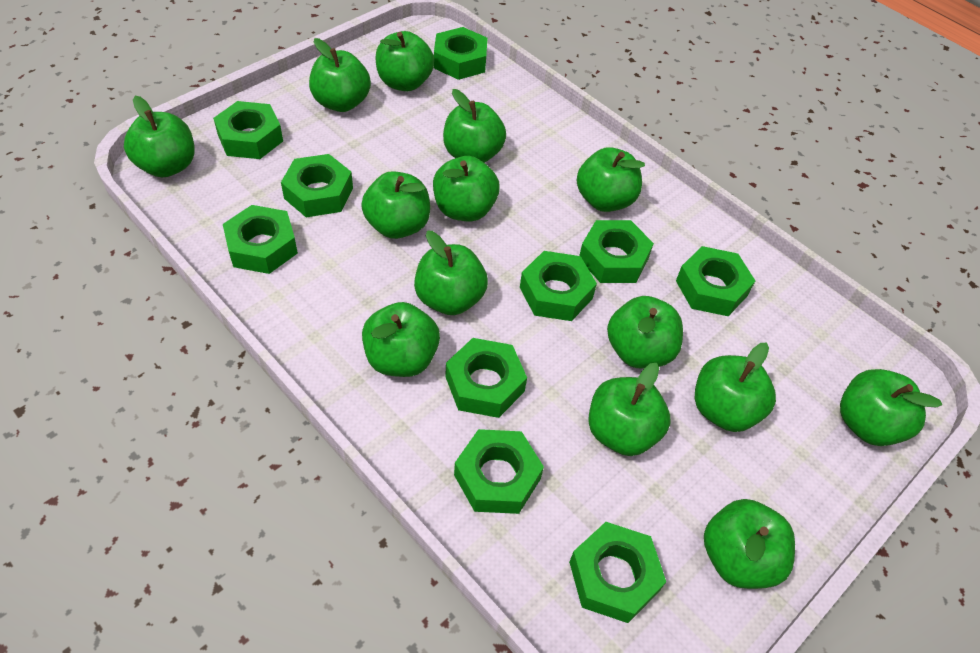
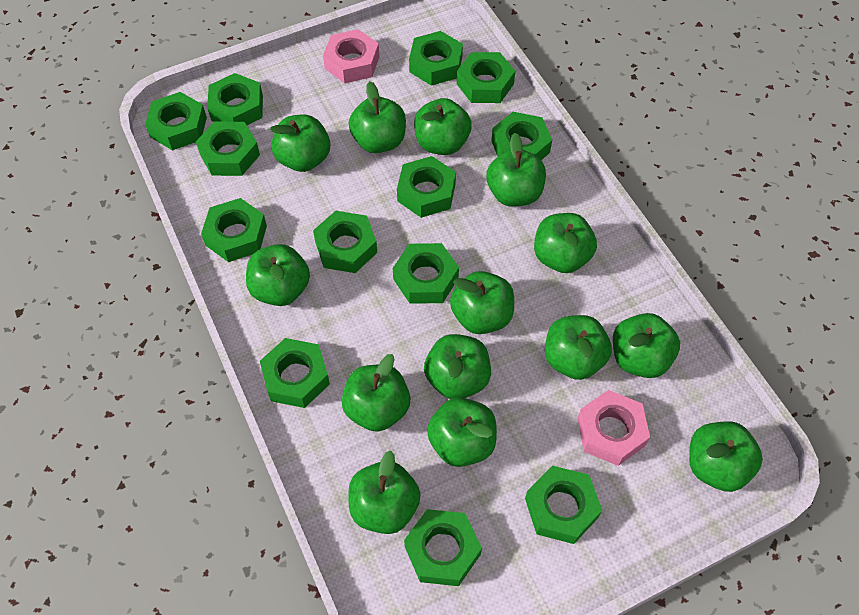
green nut: 10 -> 13
pink nut: 0 -> 2

